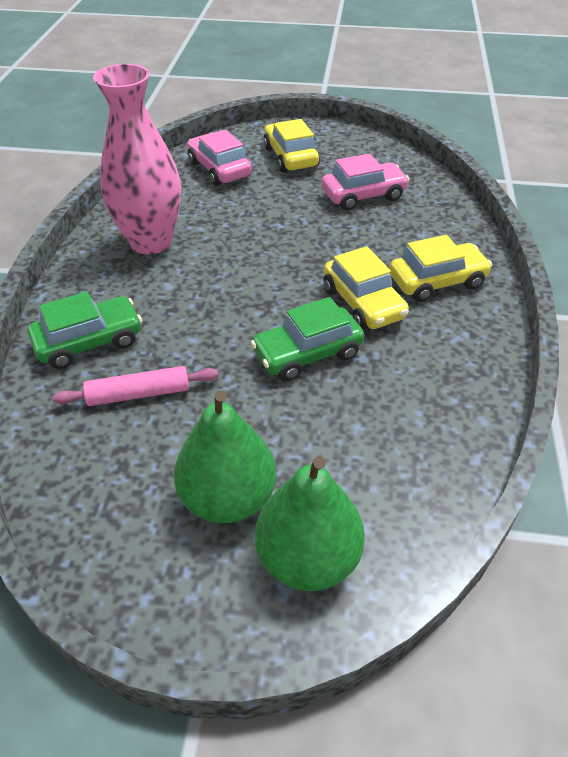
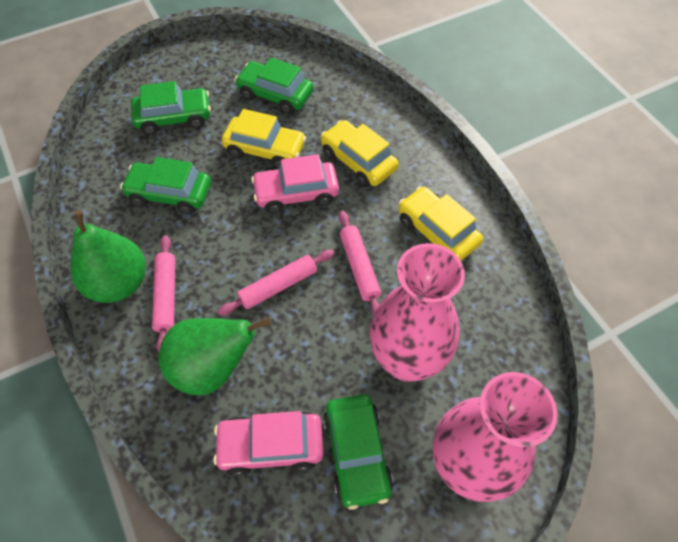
green car: 2 -> 4
pink rolling pin: 1 -> 3
pink vase: 1 -> 2

